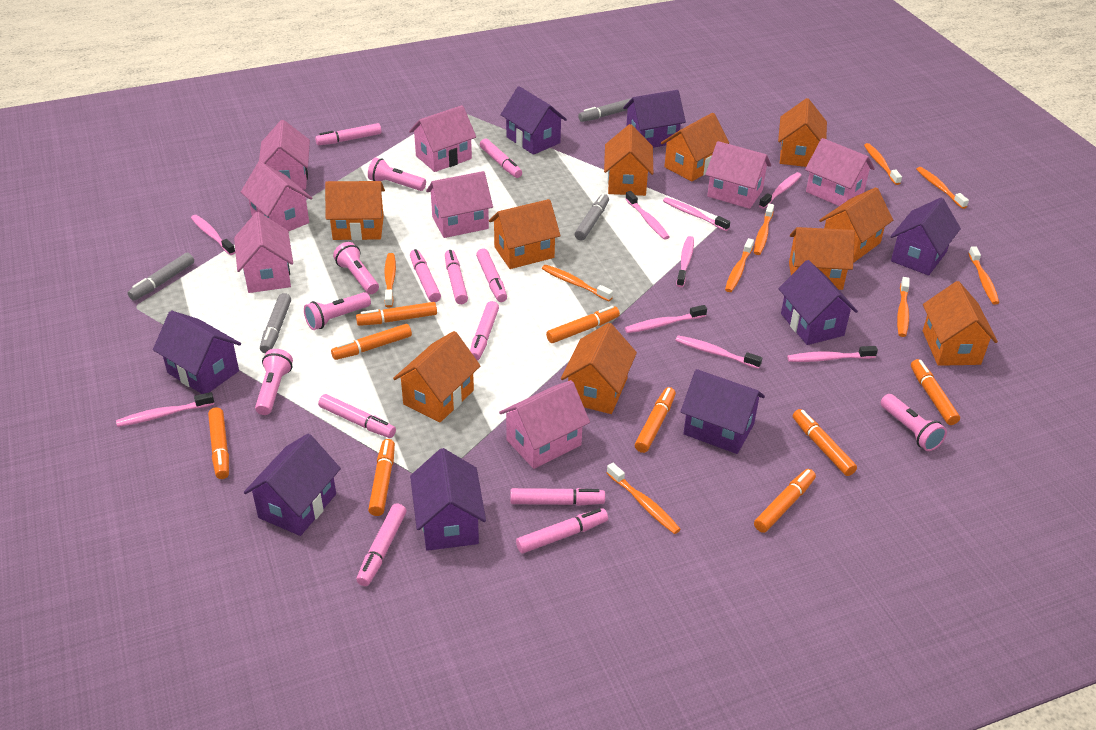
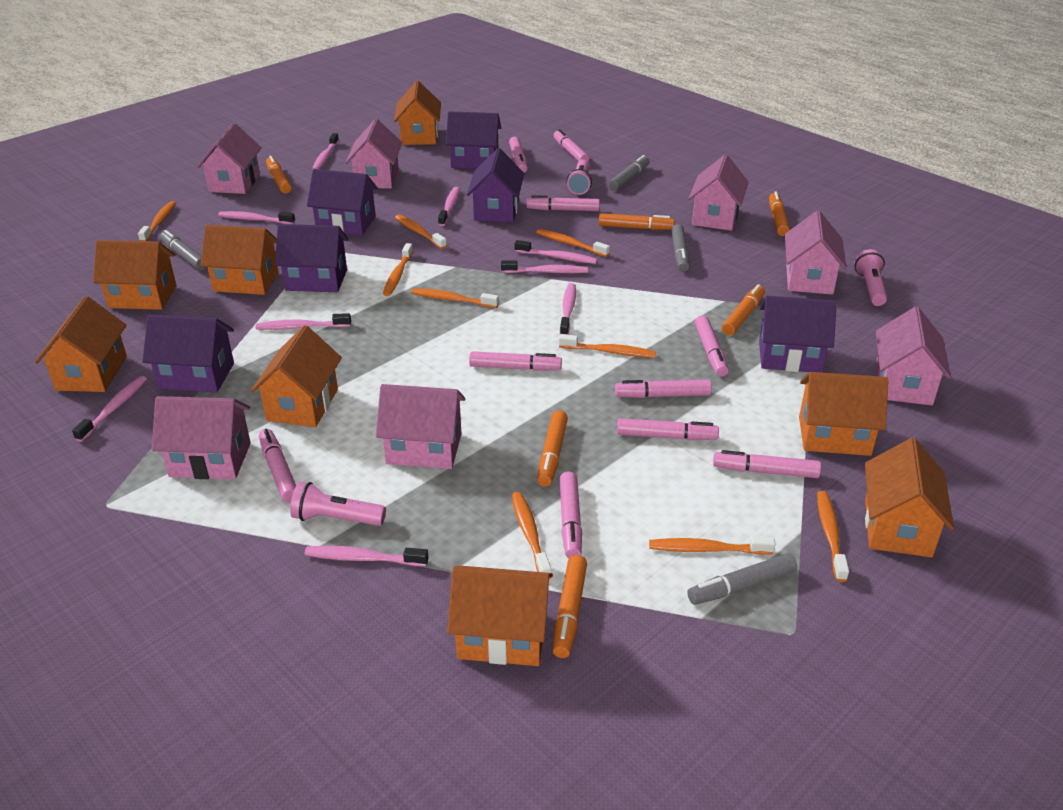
orange house: 10 -> 8
orange marker: 9 -> 6
pink flashlight: 5 -> 3
pink house: 8 -> 7
purple house: 8 -> 6

